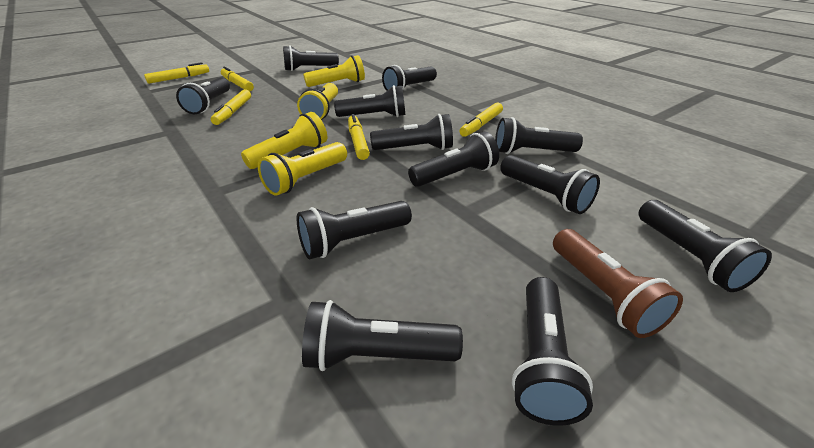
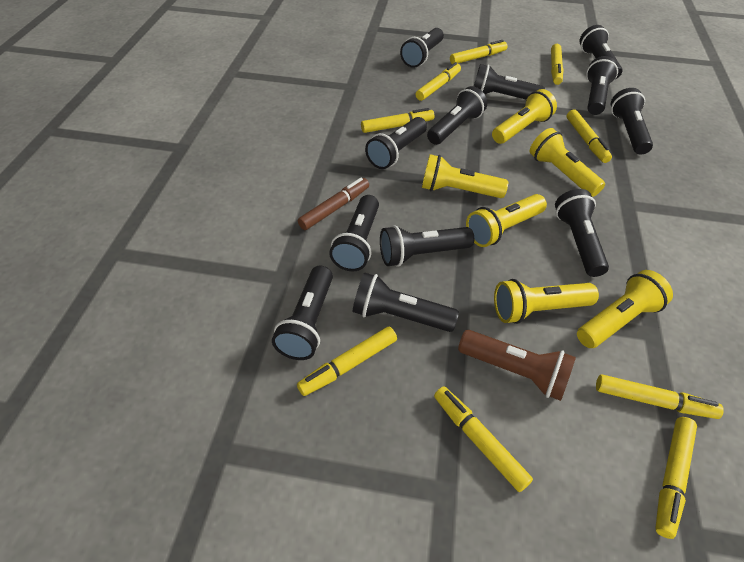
brown marker: 0 -> 1
yellow flashlight: 4 -> 6
yellow marker: 5 -> 9

